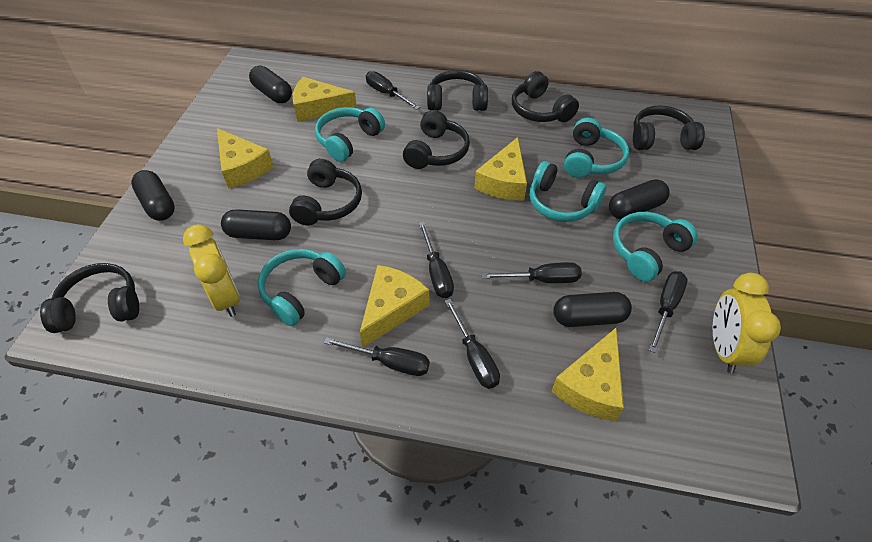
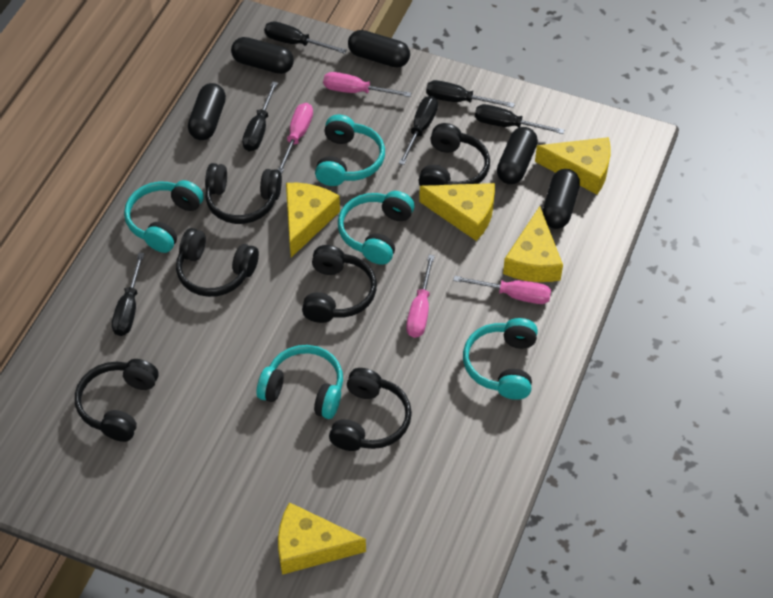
pink screwdriver: 0 -> 4
yellow clock: 2 -> 0

